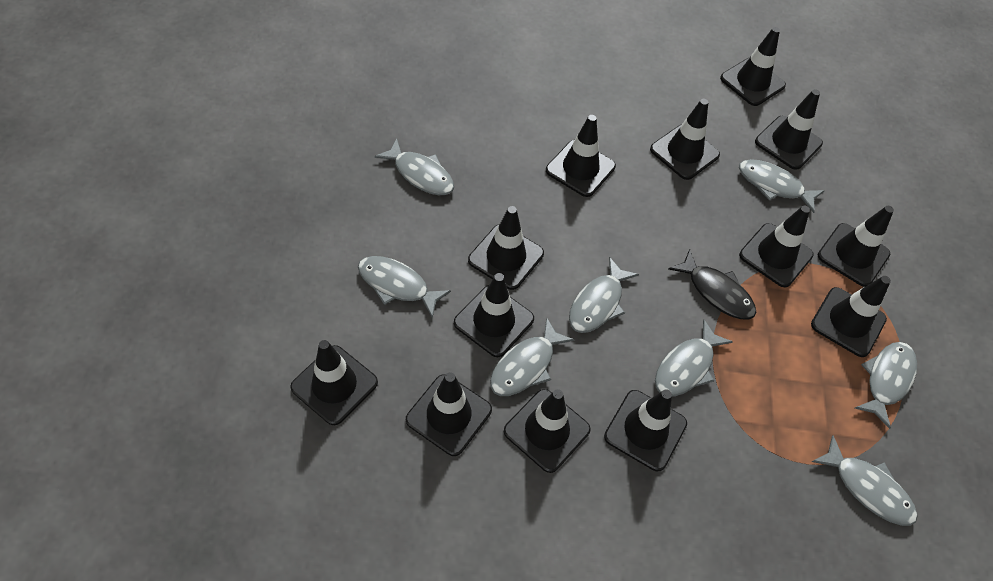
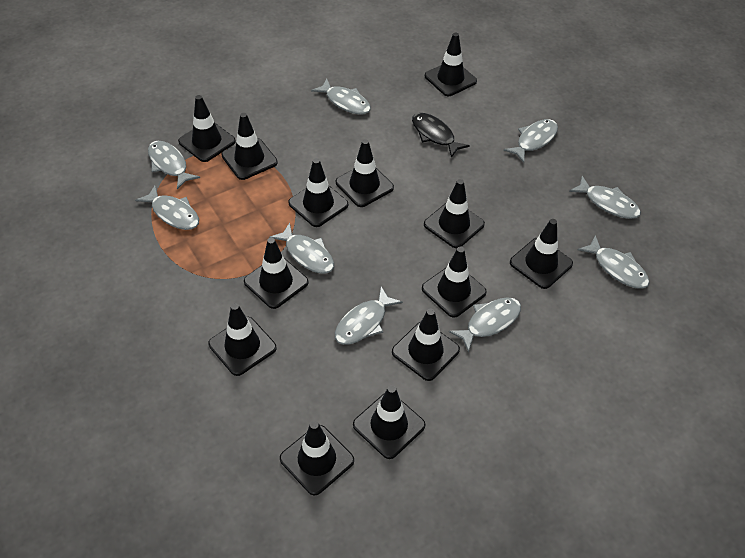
grey fish: 8 -> 9

